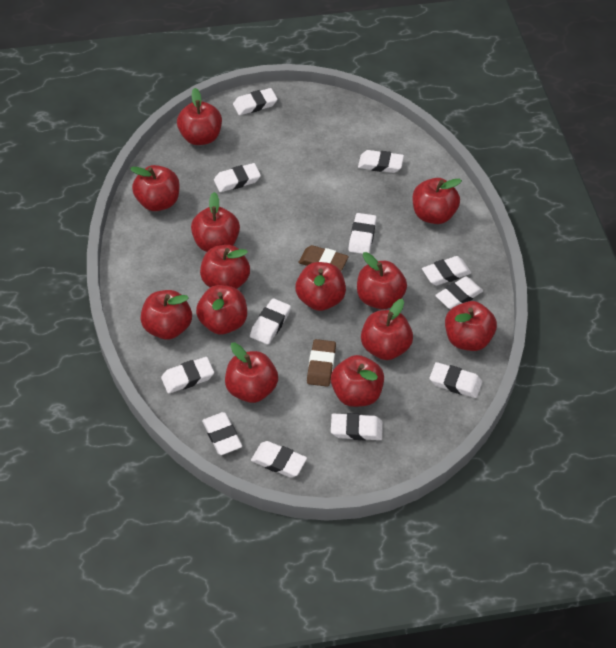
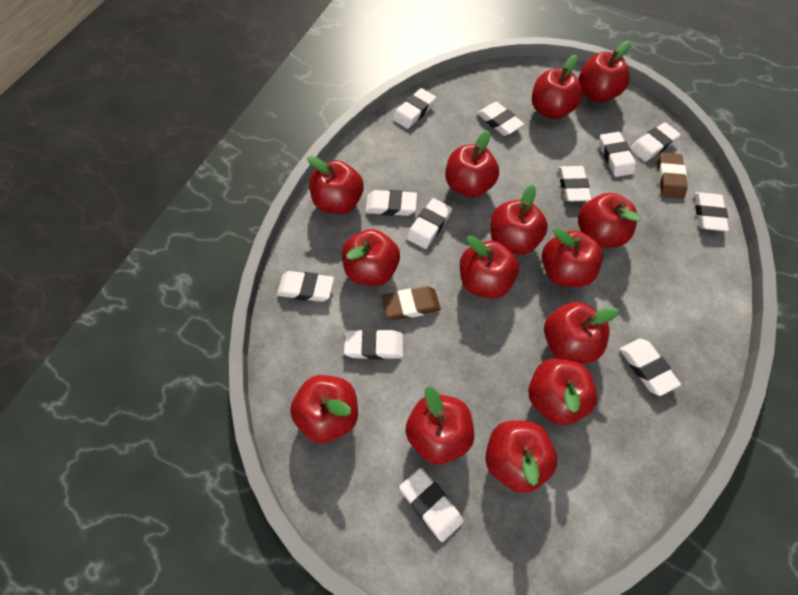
red apple: 13 -> 14

